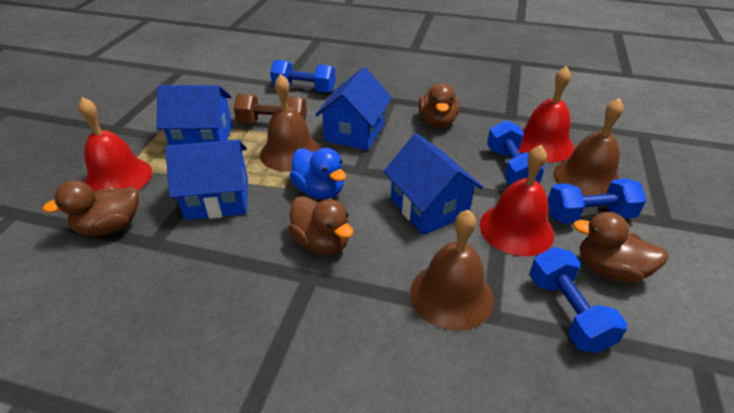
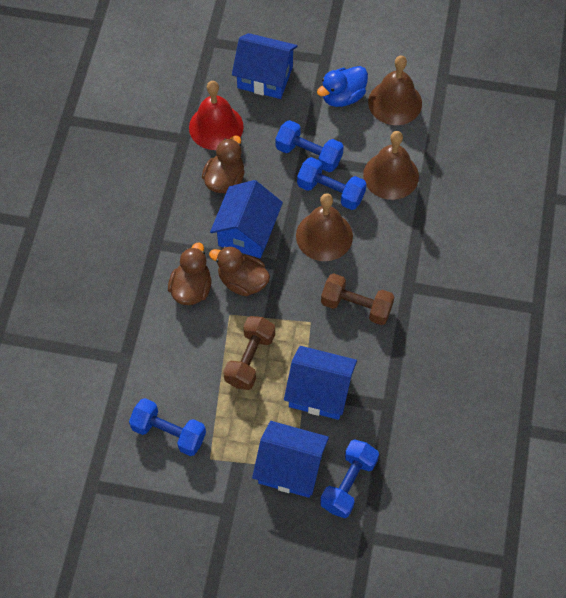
brown duck: 4 -> 3
brown dumbbell: 1 -> 2
red bell: 3 -> 1

